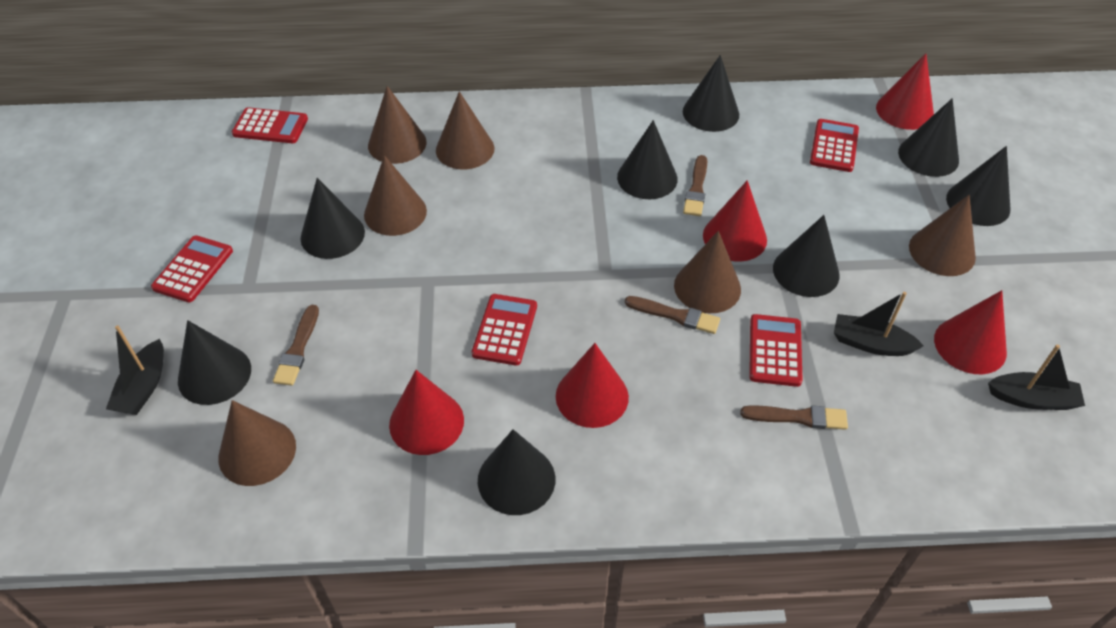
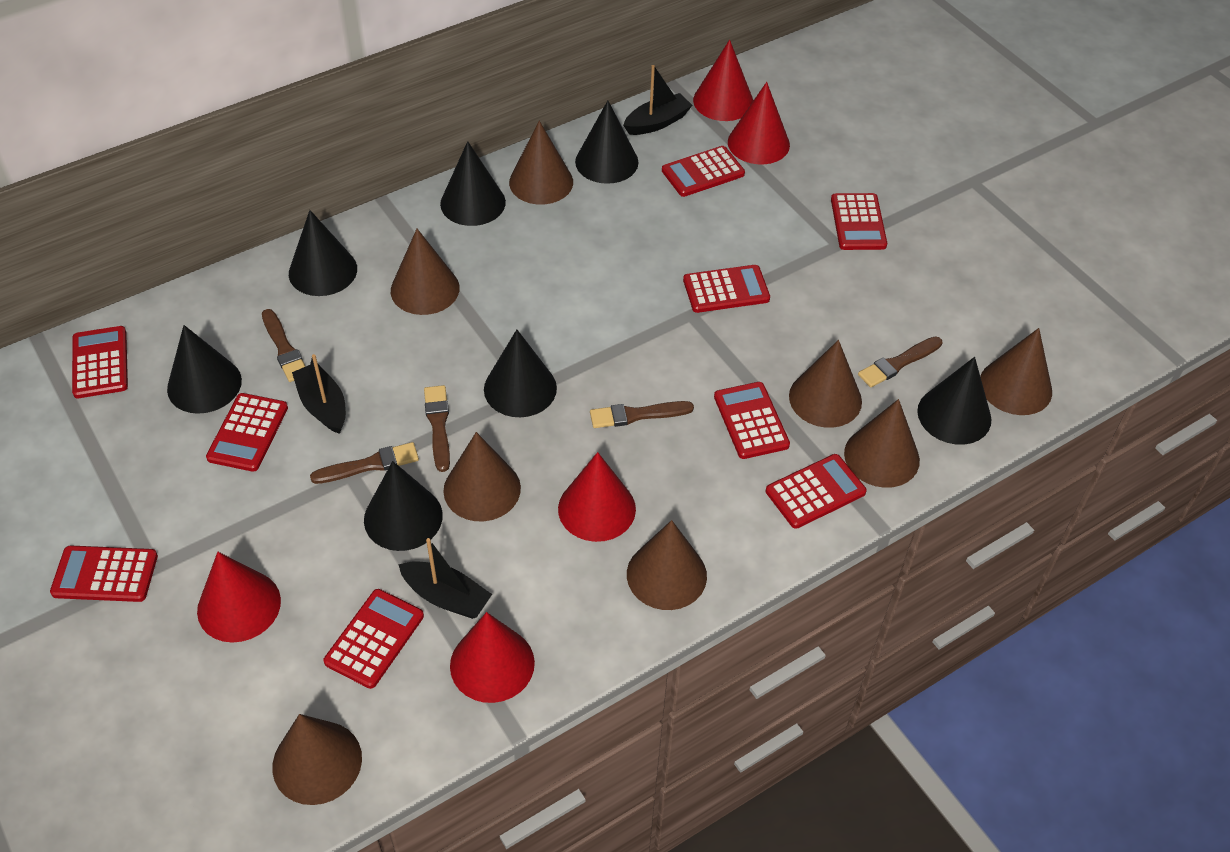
black cone: 8 -> 7
brown brush: 4 -> 5
brown cone: 6 -> 8
red calculator: 5 -> 9

